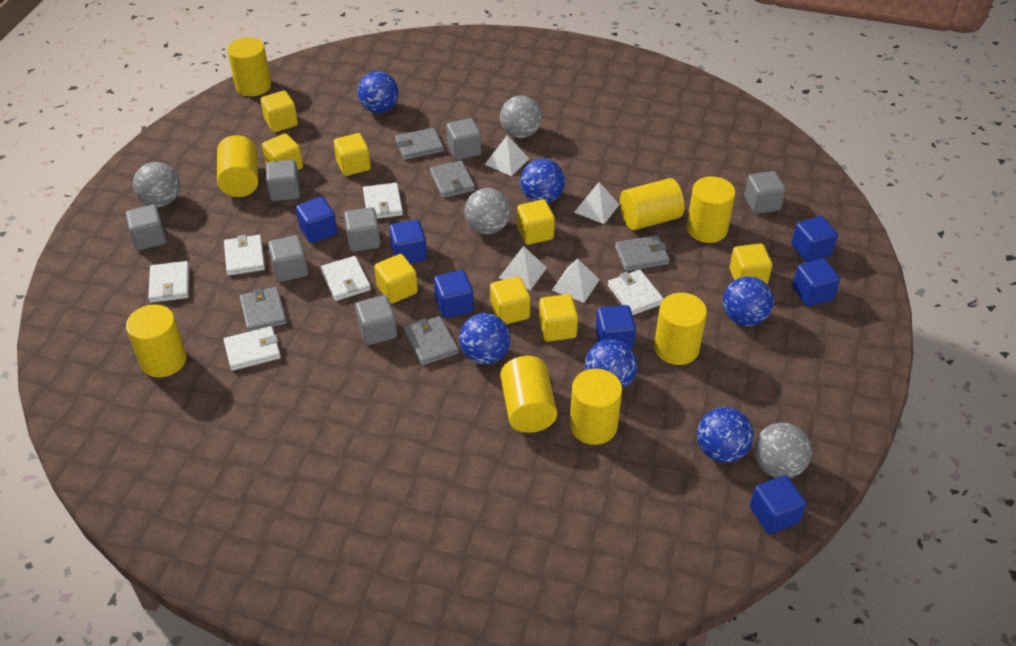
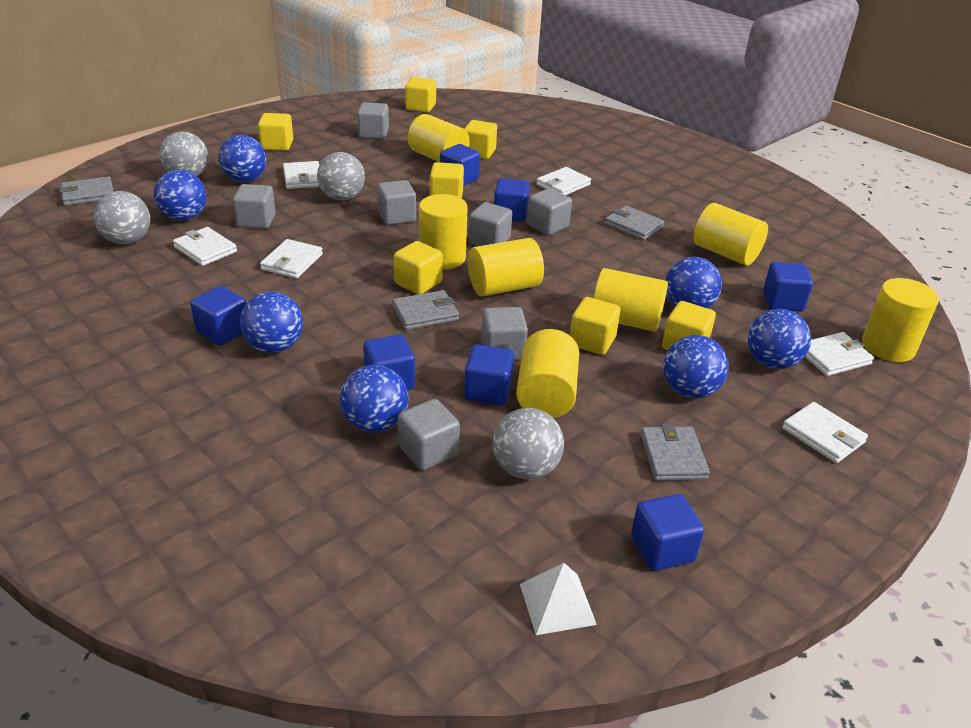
blue ball: 6 -> 7
grey wallet: 5 -> 4
white pyramid: 4 -> 1
yellow cube: 8 -> 7
yellow cylinder: 8 -> 7

